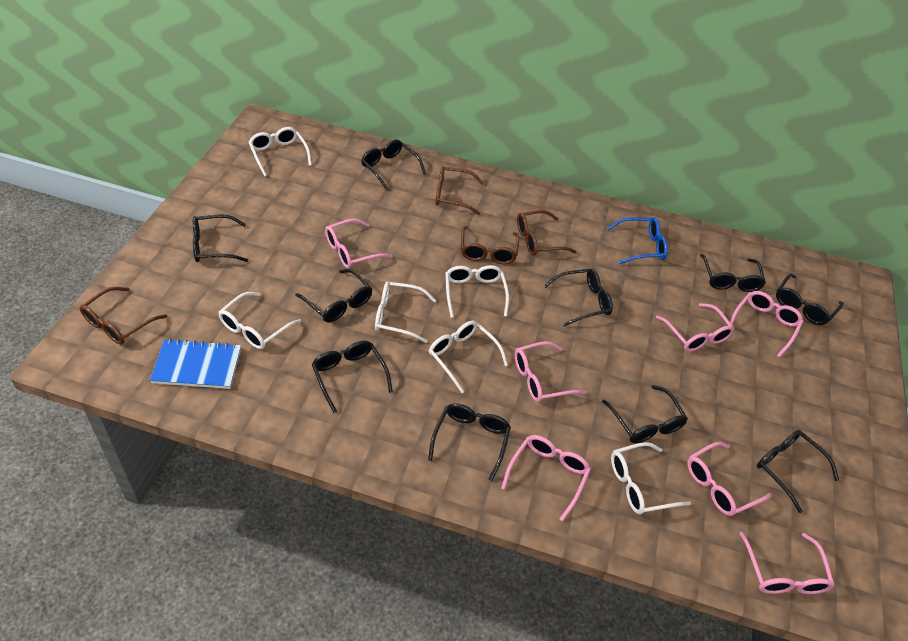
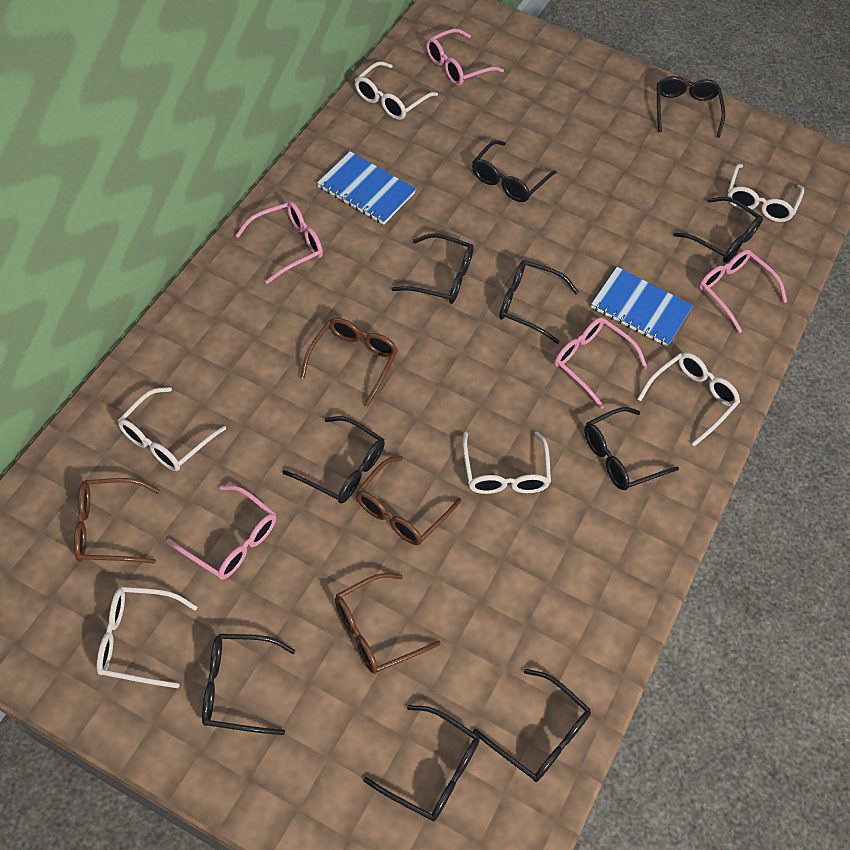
blue glasses: 1 -> 0
blue notebook: 1 -> 2
pink glasses: 7 -> 5

